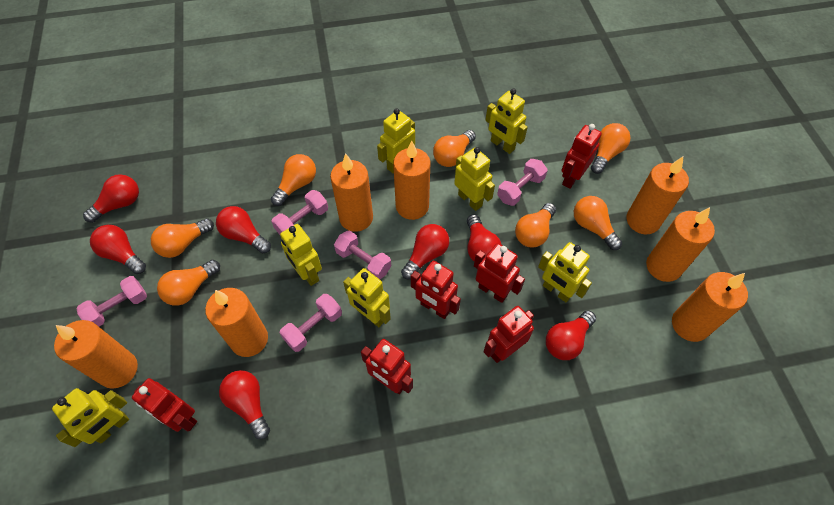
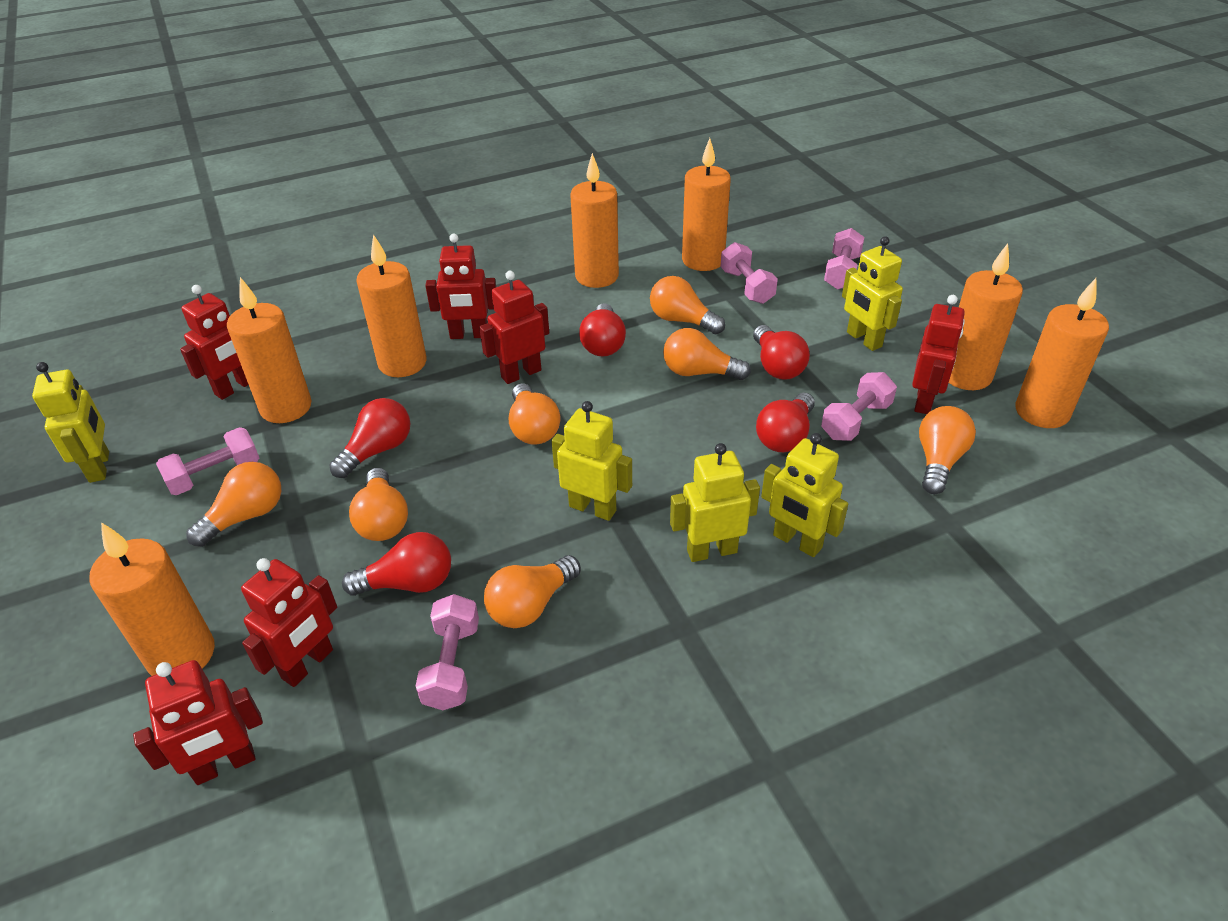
red light bulb: 7 -> 5
yellow robot: 7 -> 5

